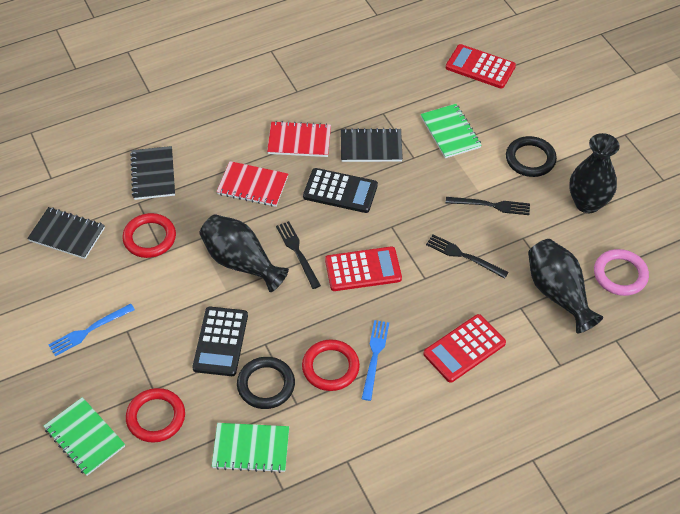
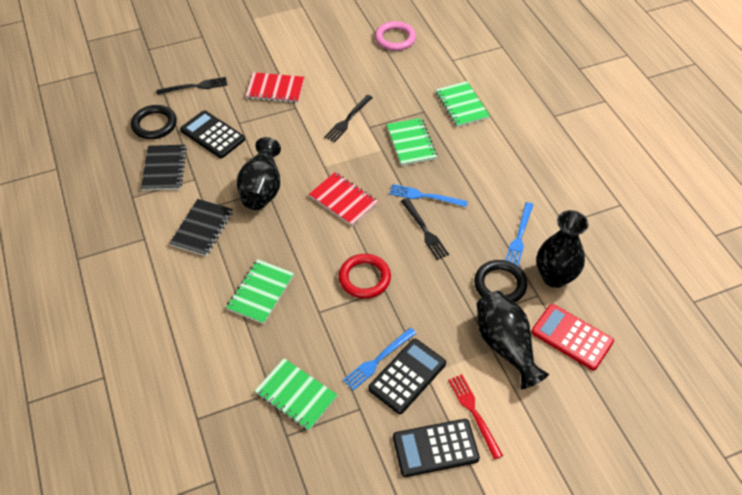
black calculator: 2 -> 3
black notebook: 3 -> 2
blue fork: 2 -> 3
green notebook: 3 -> 4
red calculator: 3 -> 1
red fork: 0 -> 1
red ring: 3 -> 1

